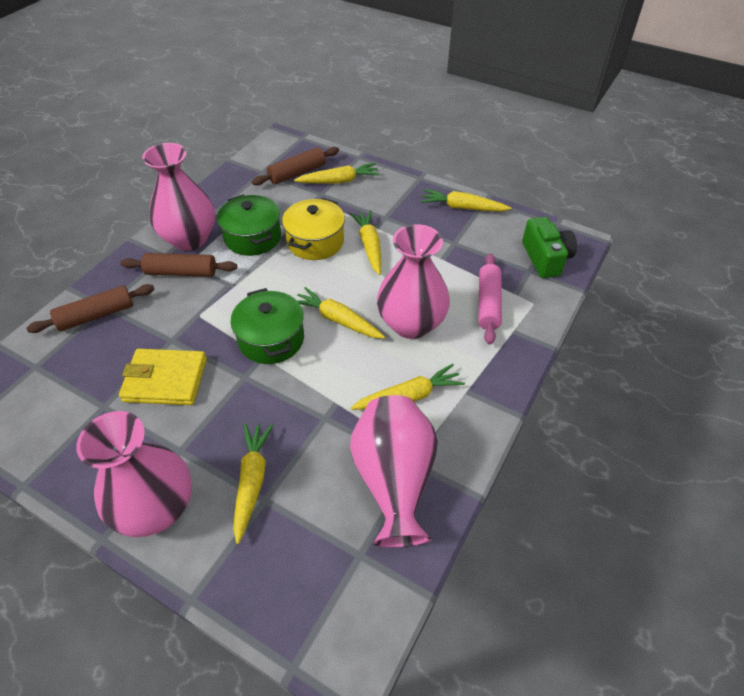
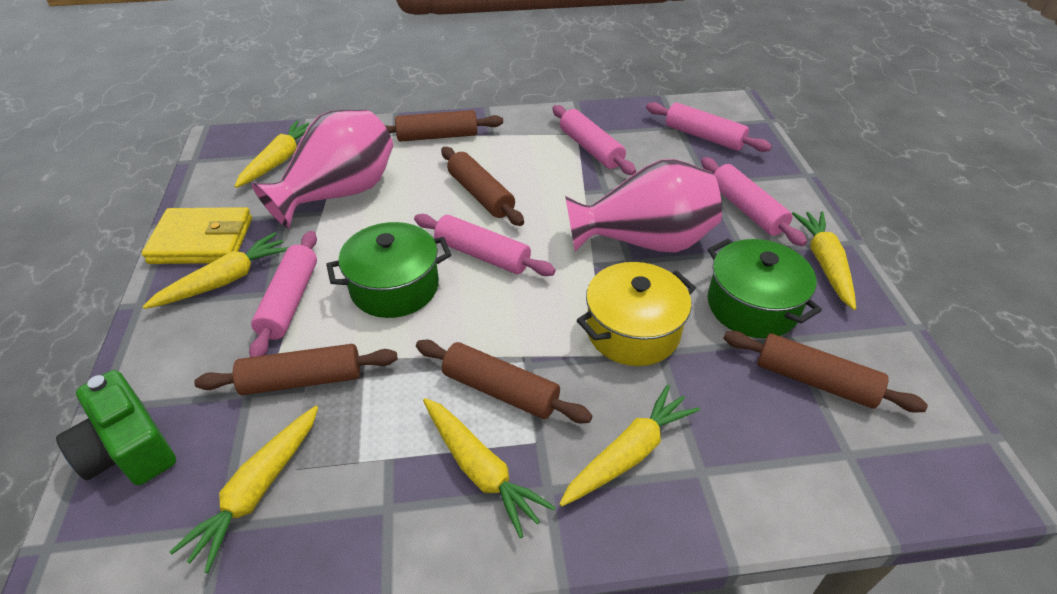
brown rolling pin: 3 -> 5
pink rolling pin: 1 -> 5
pink vase: 4 -> 2

